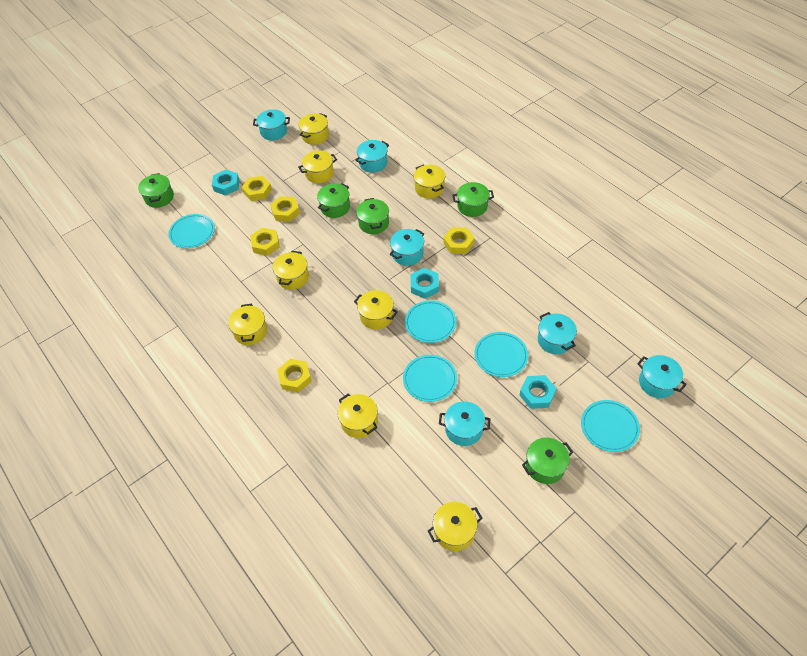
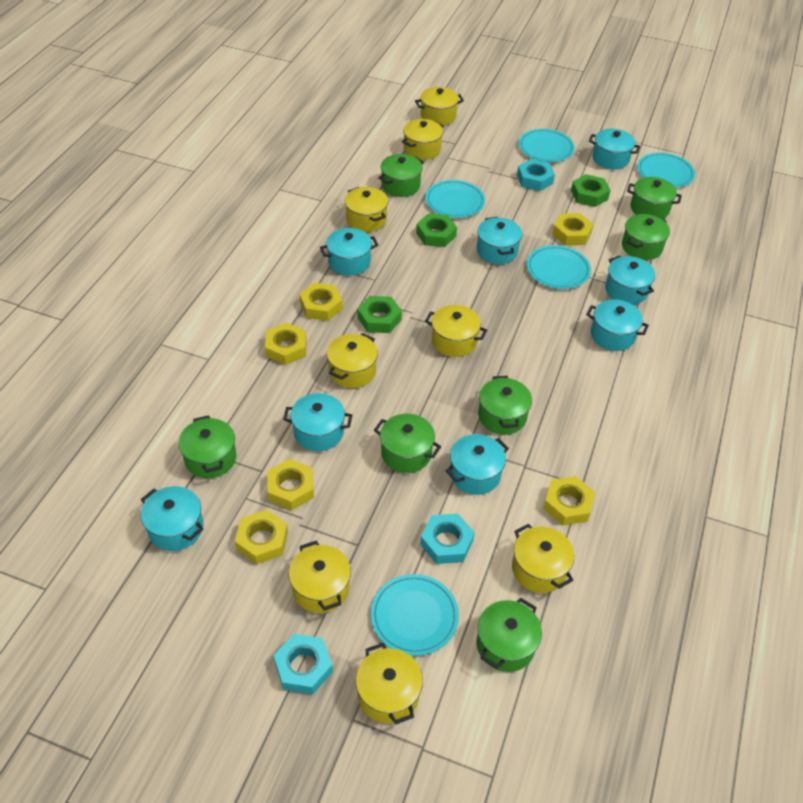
green nut: 0 -> 3
green pot: 5 -> 7
turquoise pot: 6 -> 8
yellow nut: 5 -> 6

